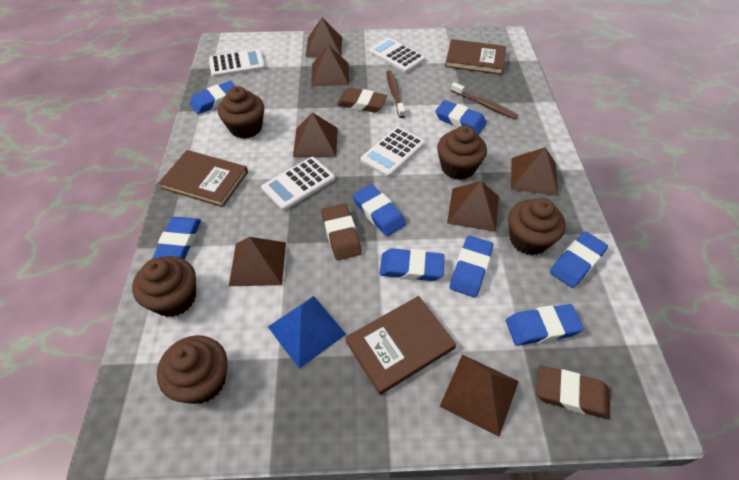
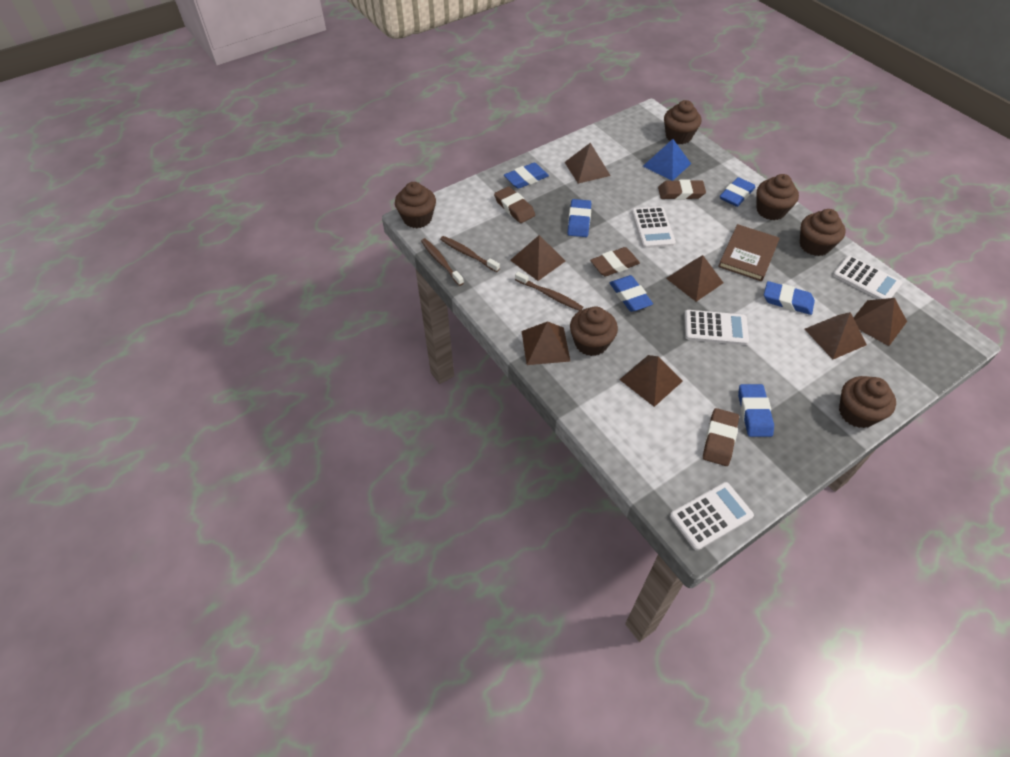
blue eraser: 8 -> 6
brown book: 3 -> 1
brown cupcake: 5 -> 6
brown eraser: 3 -> 4
brown toothbrush: 2 -> 3

